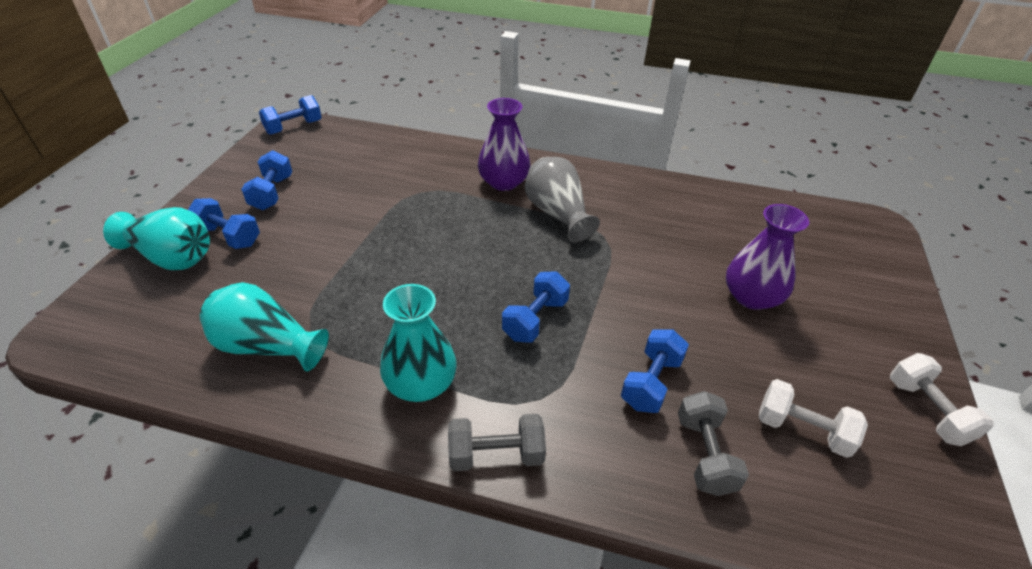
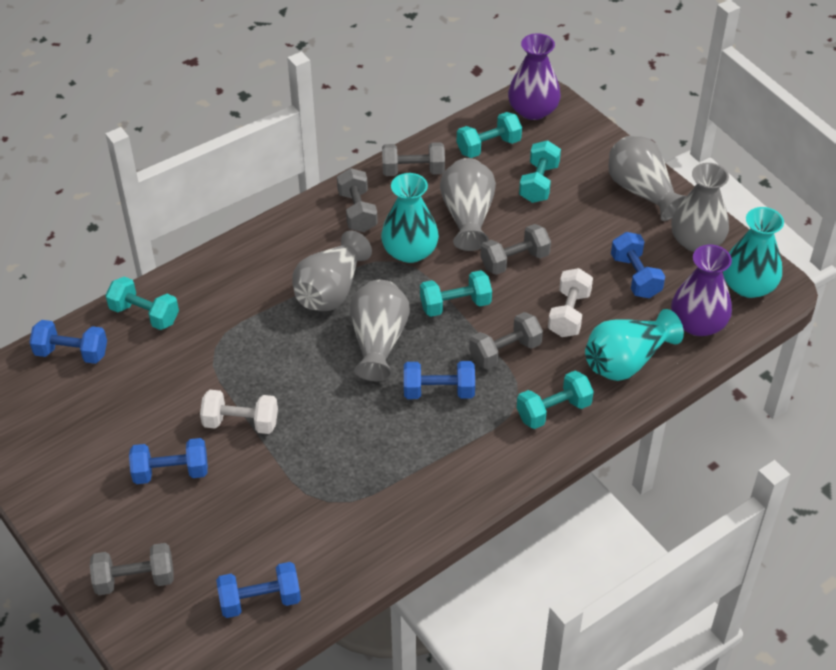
grey dumbbell: 2 -> 5
grey vase: 1 -> 5
turquoise dumbbell: 0 -> 5

